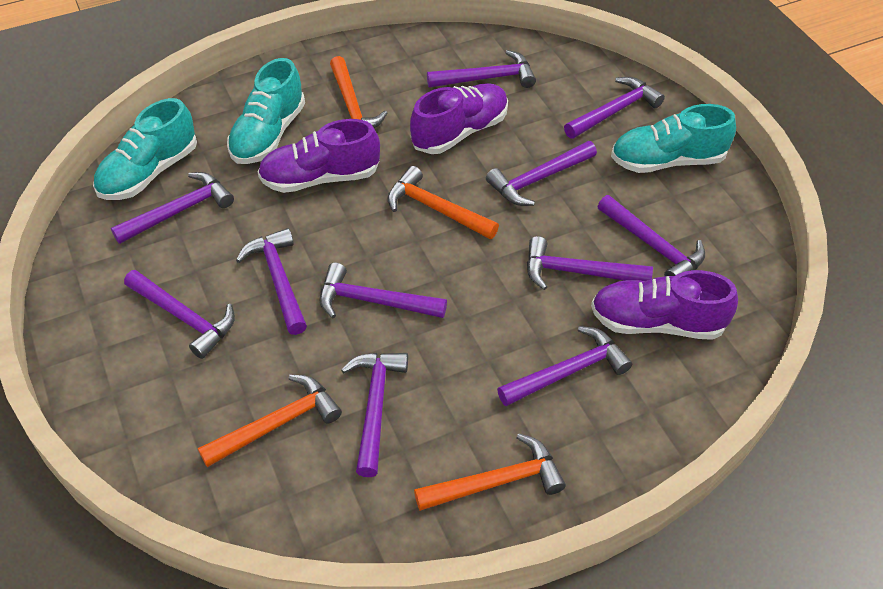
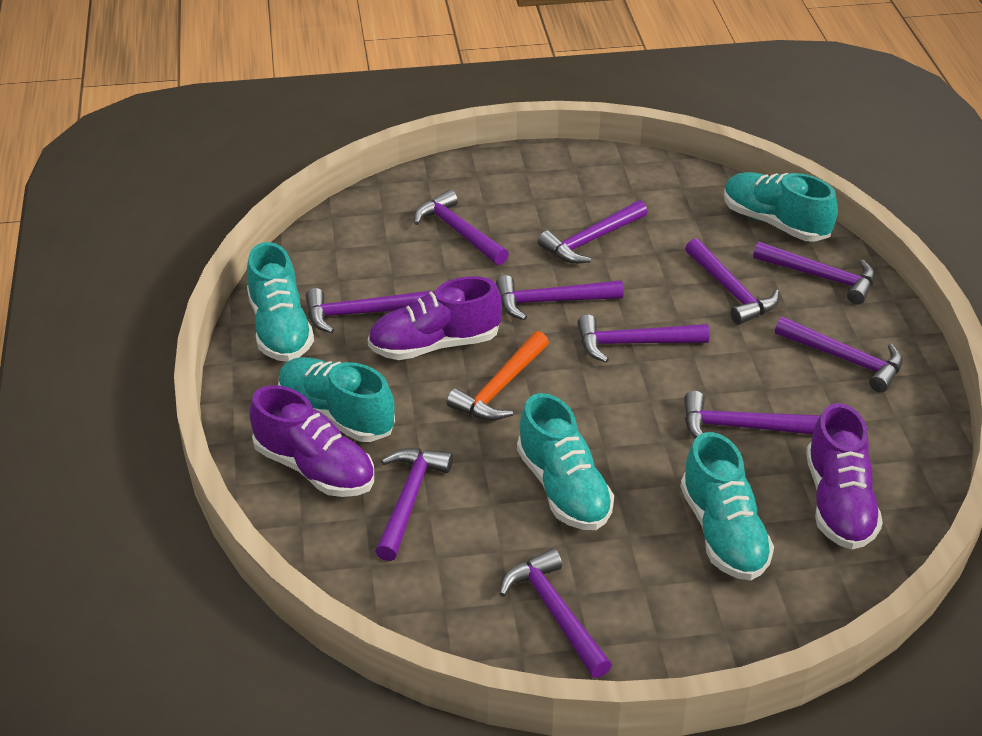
orange hammer: 4 -> 1
turquoise shoe: 3 -> 5

